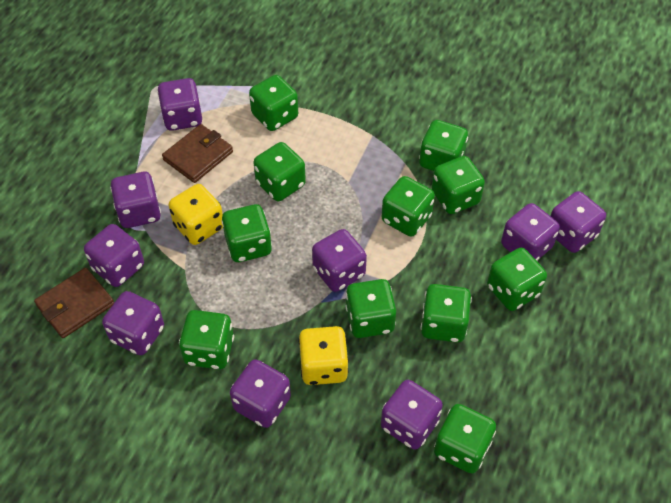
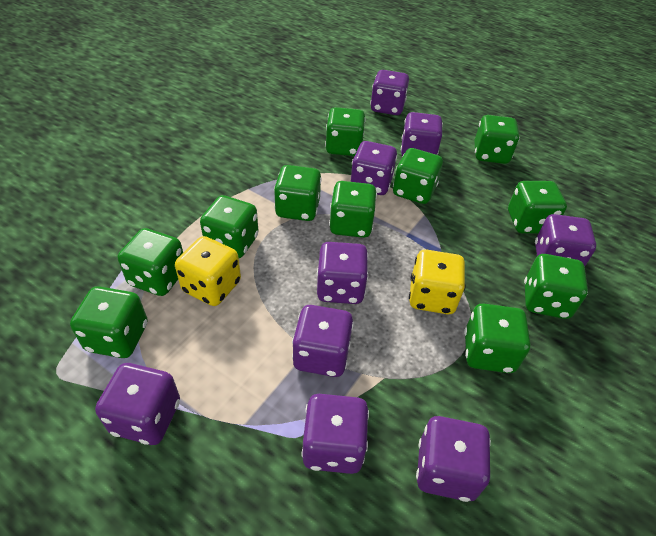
brown wallet: 2 -> 0

